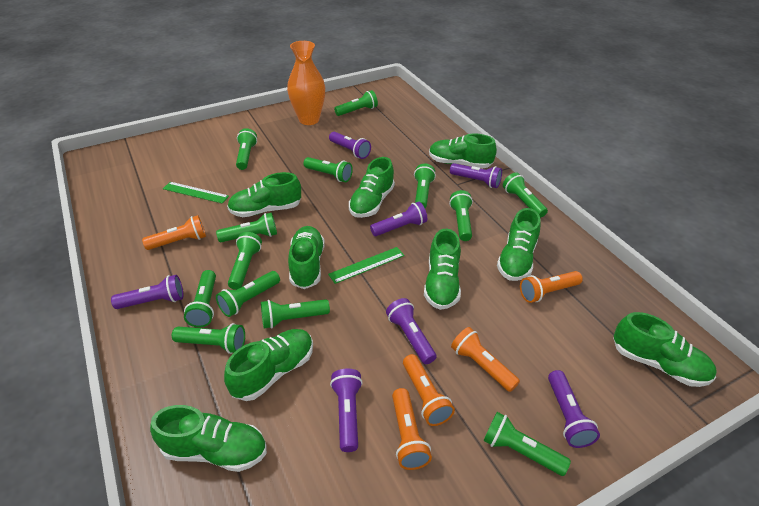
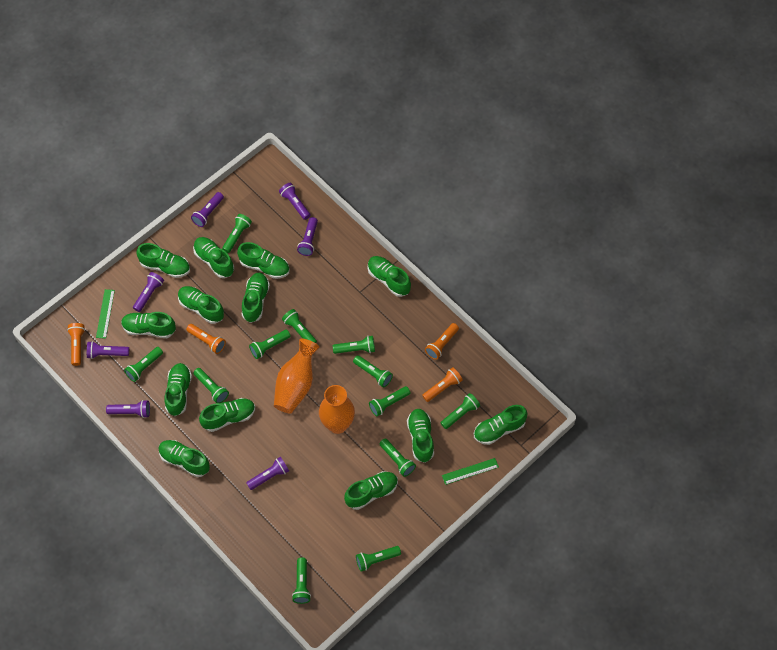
green flashlight: 13 -> 12
green shoe: 9 -> 13
orange flashlight: 5 -> 4
orange vase: 1 -> 2

